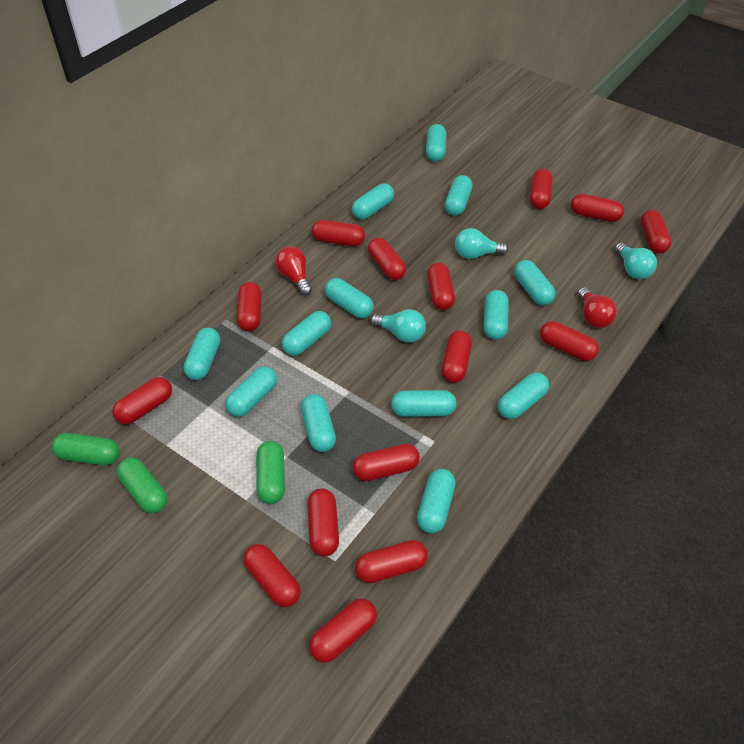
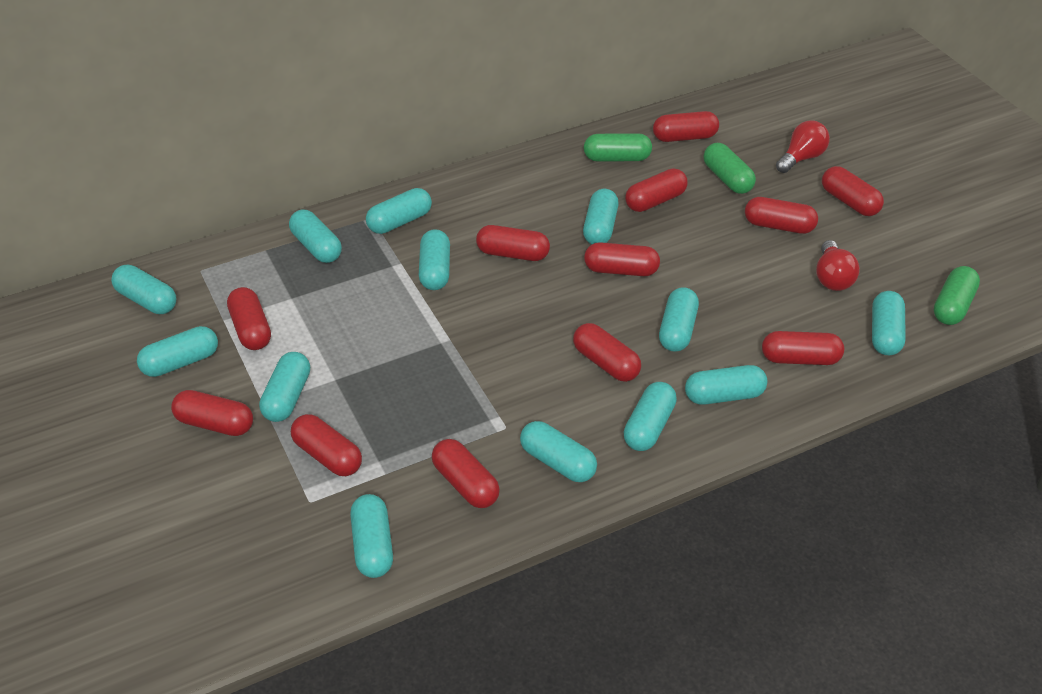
red capsule: 15 -> 12
turquoise light bulb: 3 -> 0

